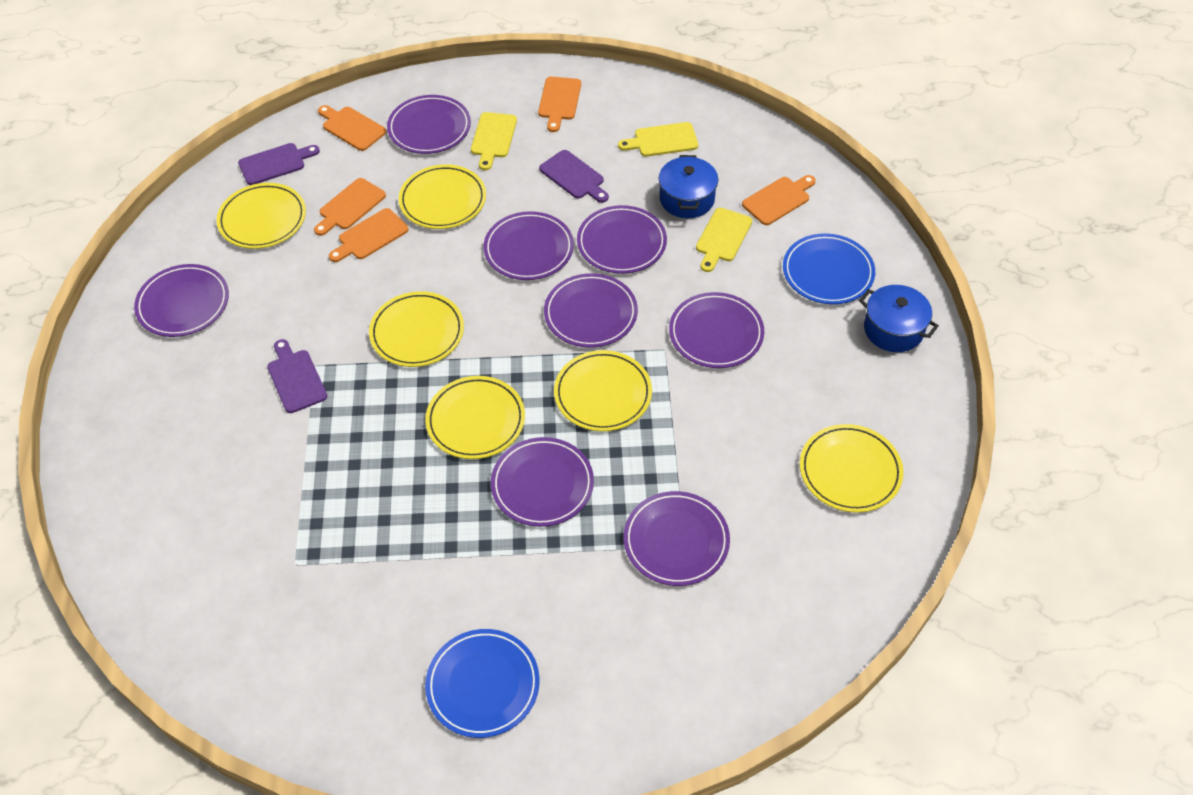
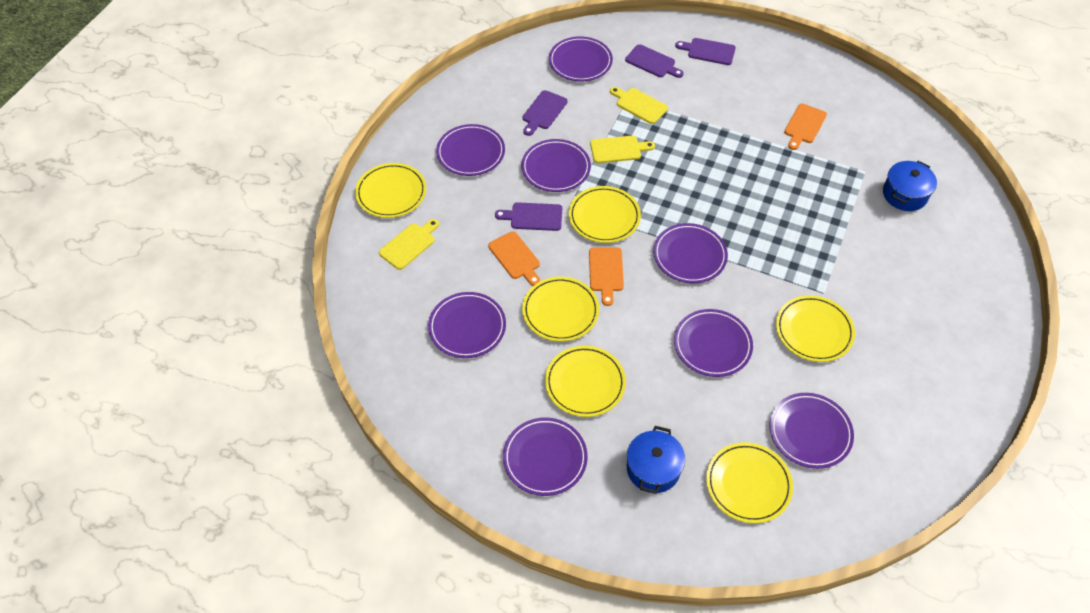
blue plate: 2 -> 0
orange cutting board: 5 -> 3
purple cutting board: 3 -> 4

